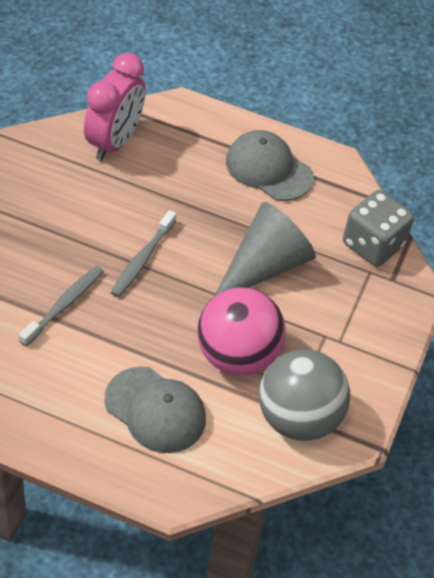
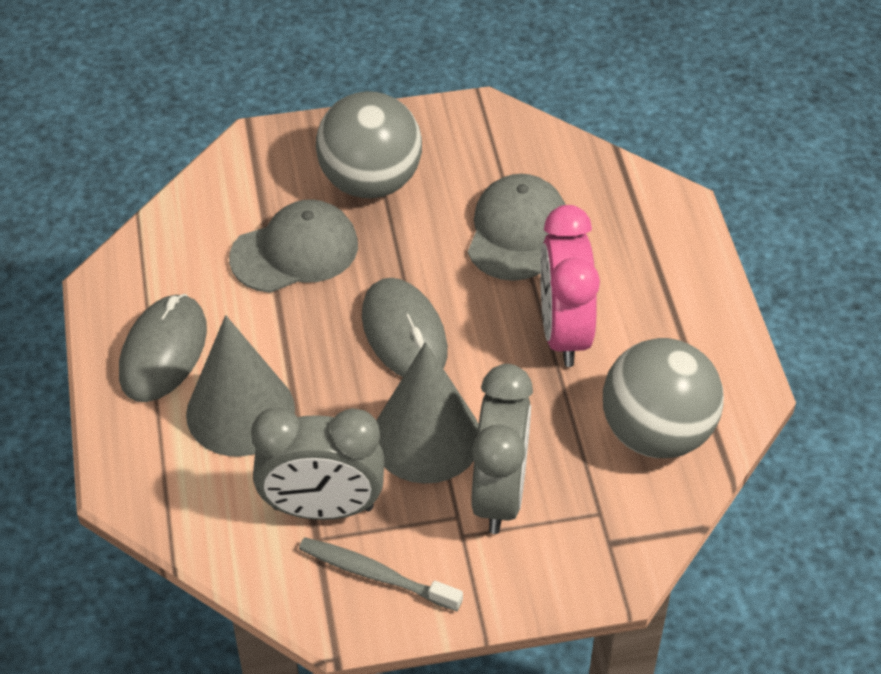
grey ball: 1 -> 2
grey clock: 0 -> 2
grey cone: 1 -> 2
grey dice: 1 -> 0
grey mouse: 0 -> 2
grey toothbrush: 2 -> 1
pink ball: 1 -> 0

